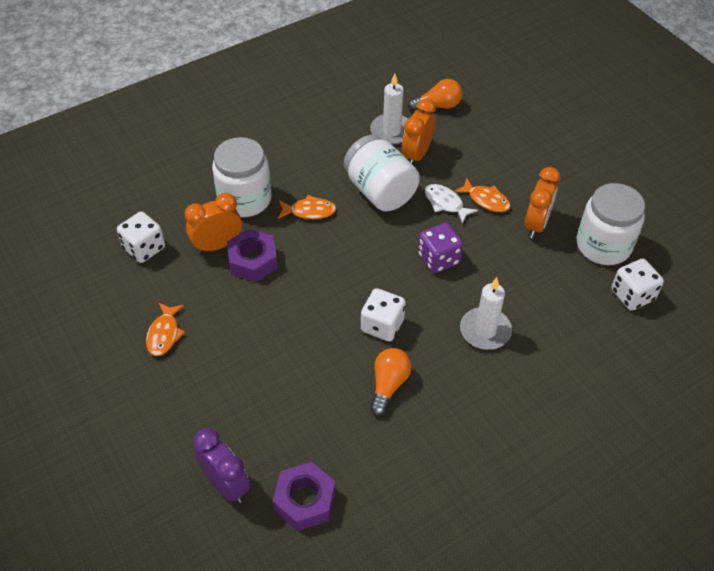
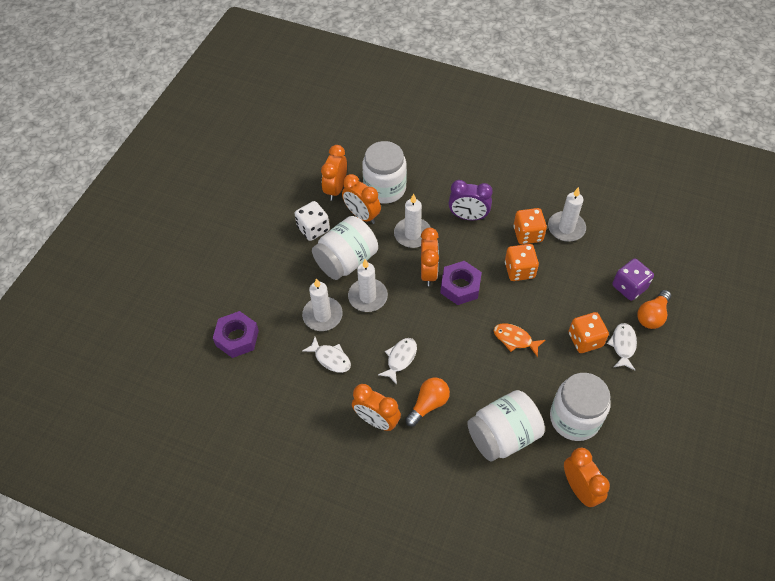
orange clock: 3 -> 5
orange dice: 0 -> 3
orange fish: 3 -> 1
white candle: 2 -> 4
white dice: 3 -> 1
white fish: 1 -> 3
white jar: 3 -> 4

